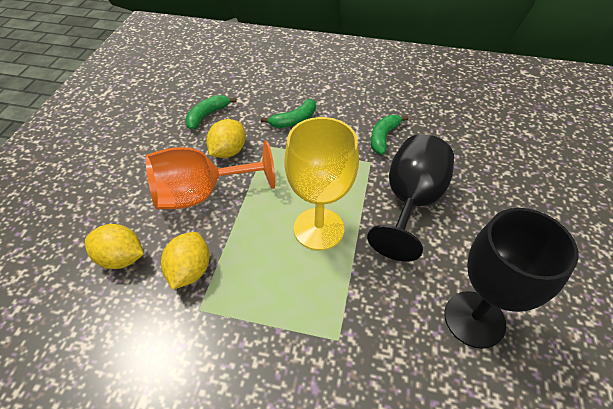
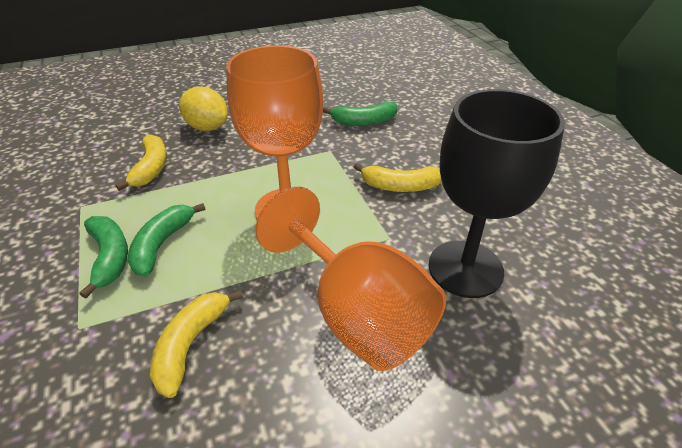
black goblet: 2 -> 1
orange goblet: 1 -> 2
yellow banana: 0 -> 3
yellow goblet: 1 -> 0
yellow lemon: 3 -> 1

